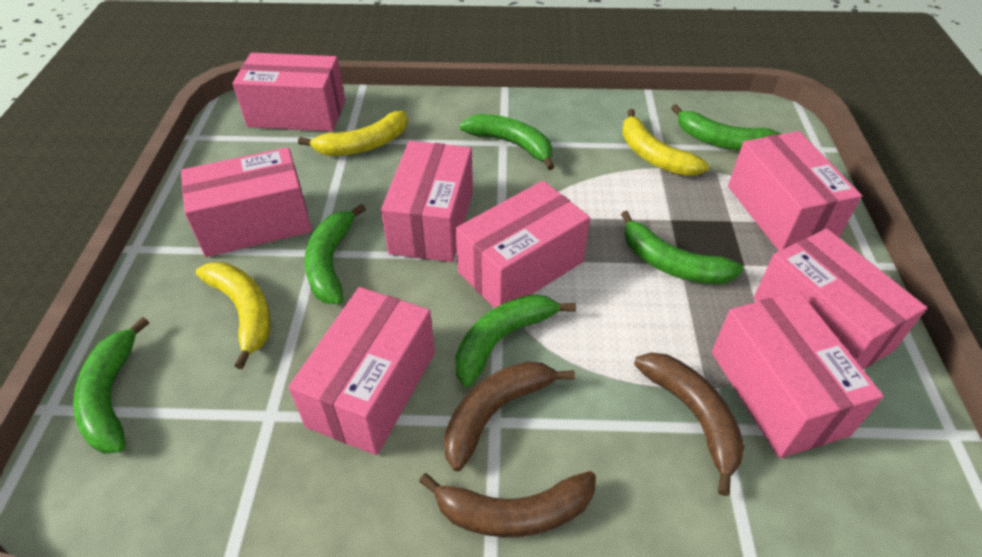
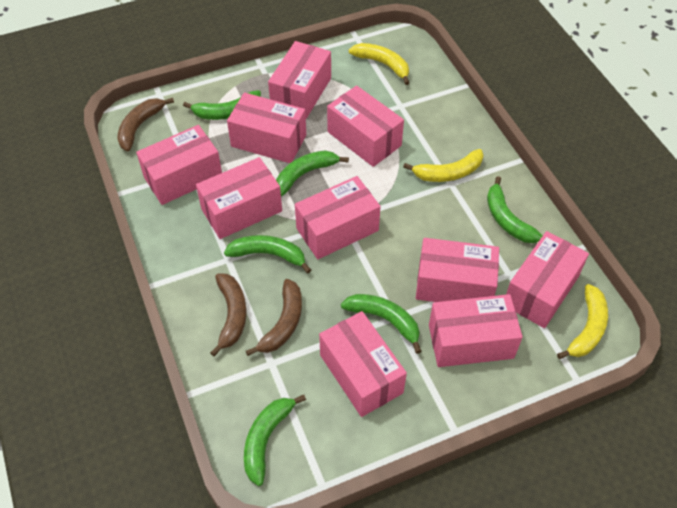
pink box: 8 -> 10

